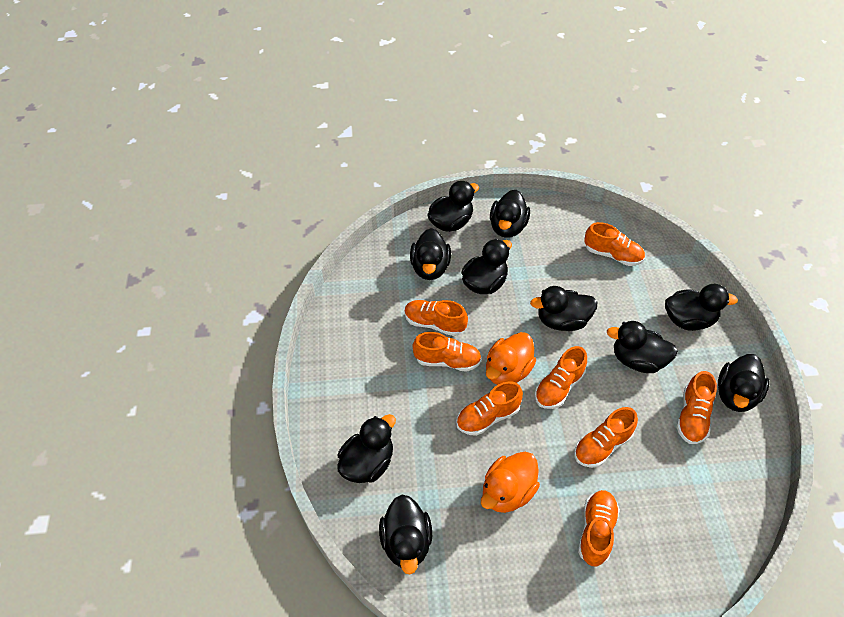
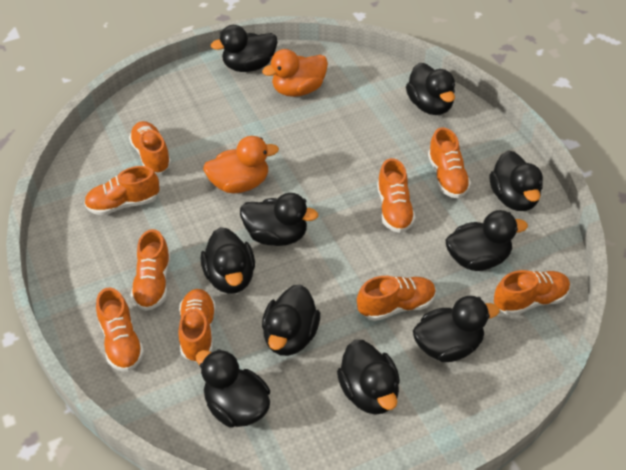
orange shoe: 8 -> 9

